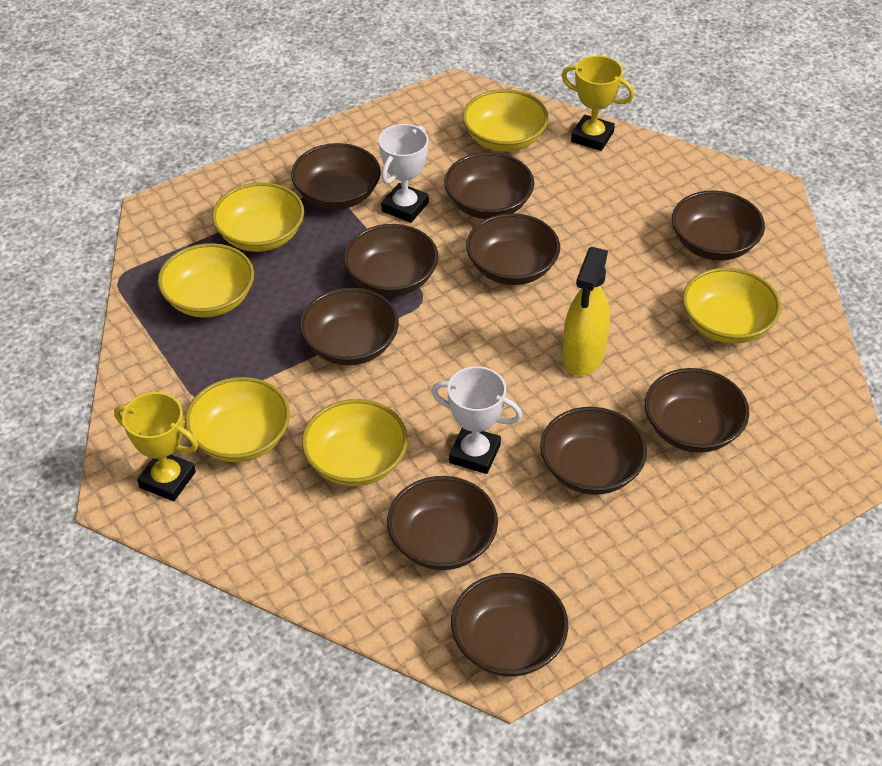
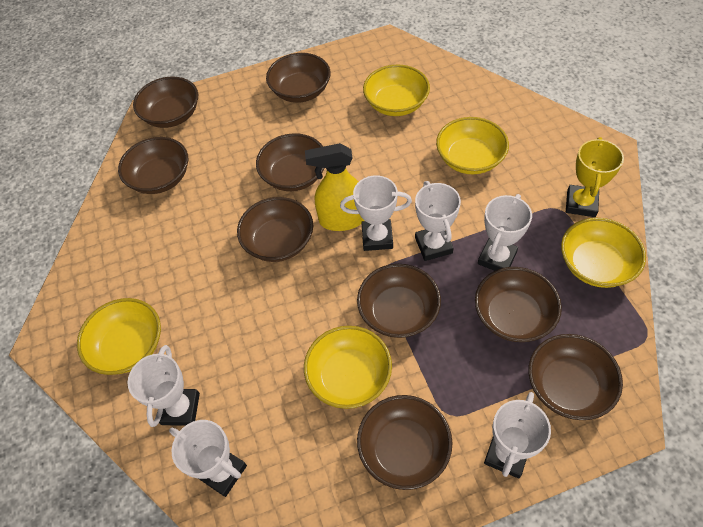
brown bowl: 10 -> 9
white trophy: 2 -> 6
yellow bowl: 6 -> 5
yellow trophy: 2 -> 1

